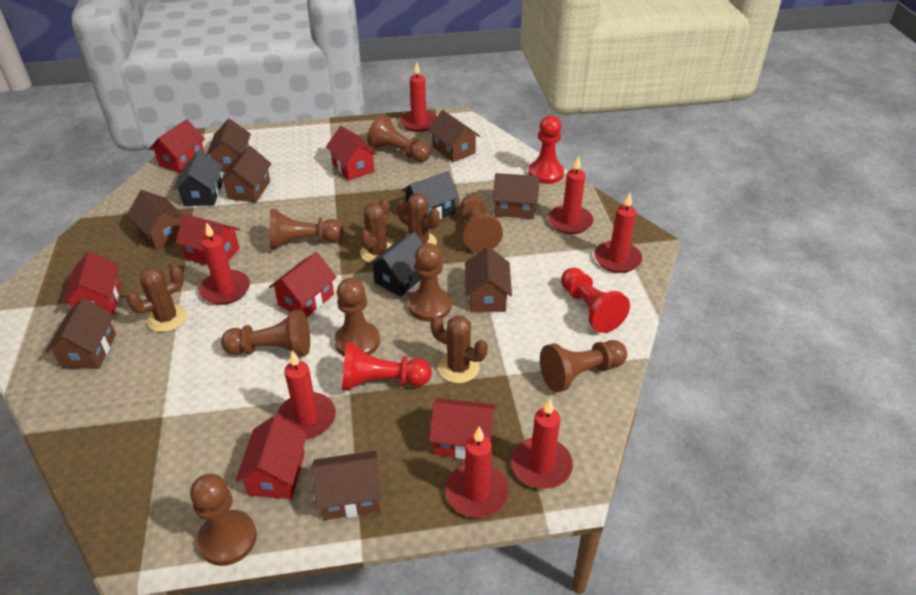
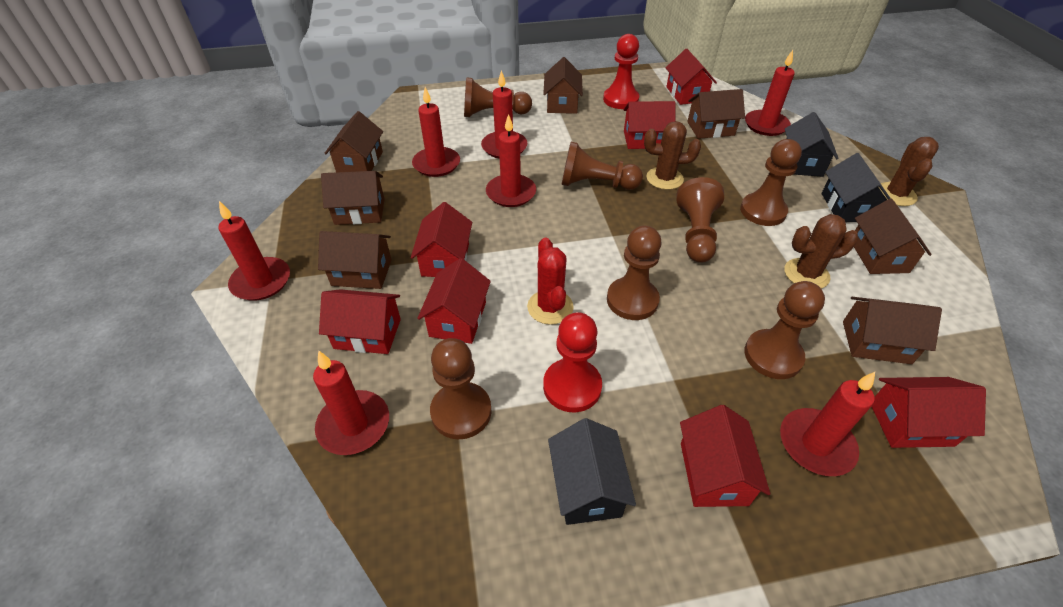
brown cactus: 4 -> 3
brown house: 8 -> 7
brown pawn: 8 -> 7
red cactus: 0 -> 1
red pawn: 3 -> 2

